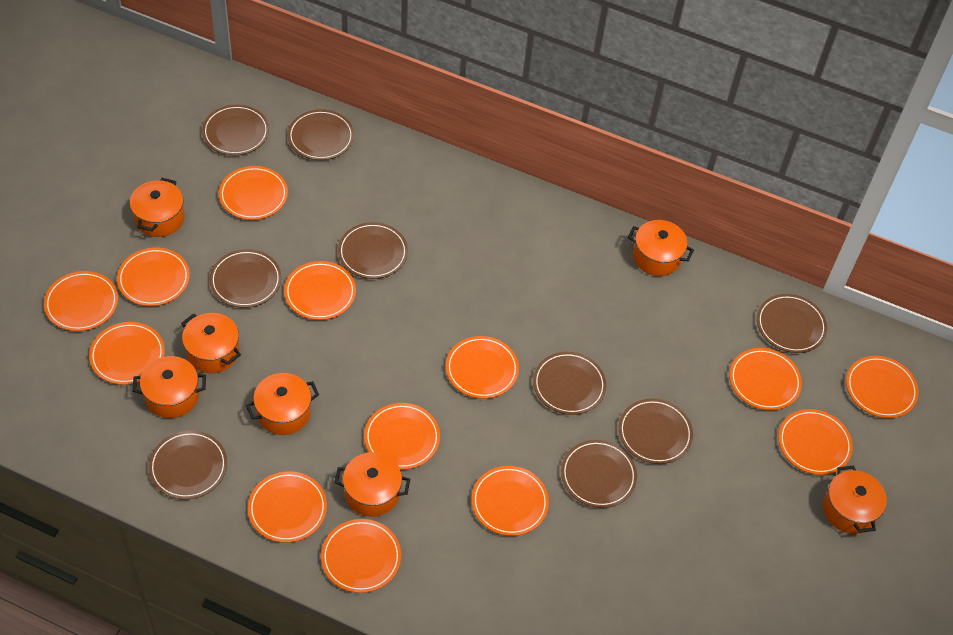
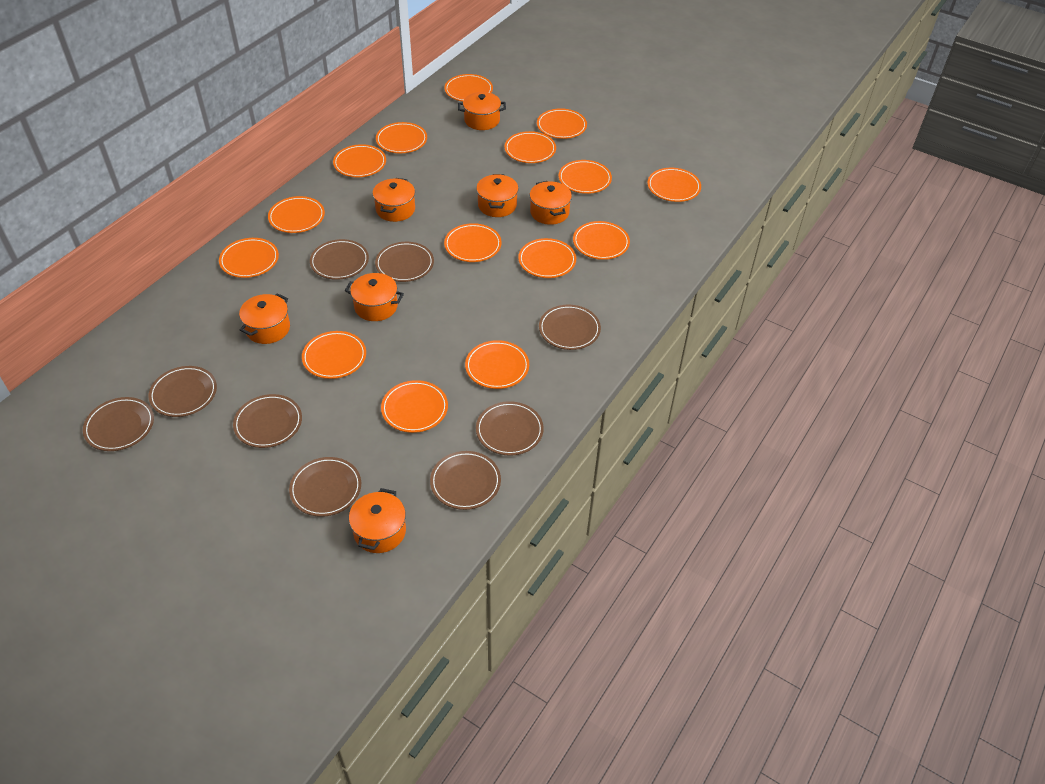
orange plate: 13 -> 15

